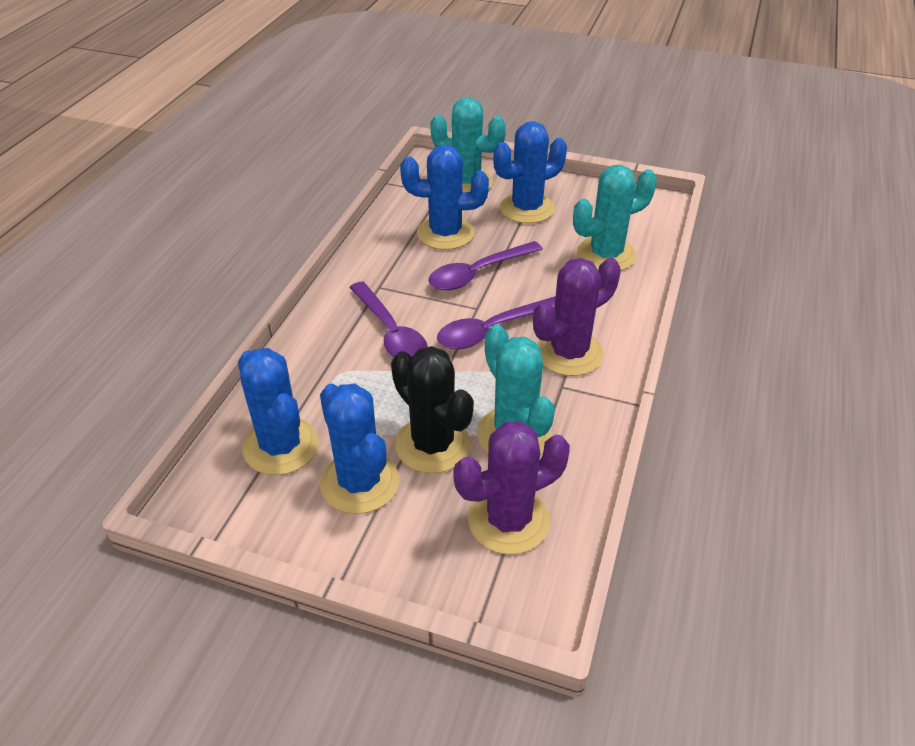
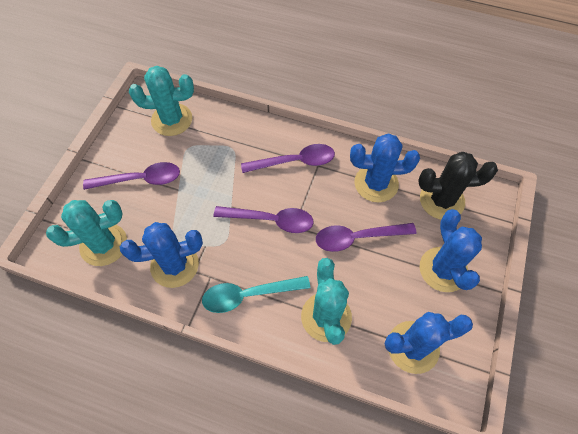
purple cactus: 2 -> 0
purple spoon: 3 -> 4
turquoise spoon: 0 -> 1

